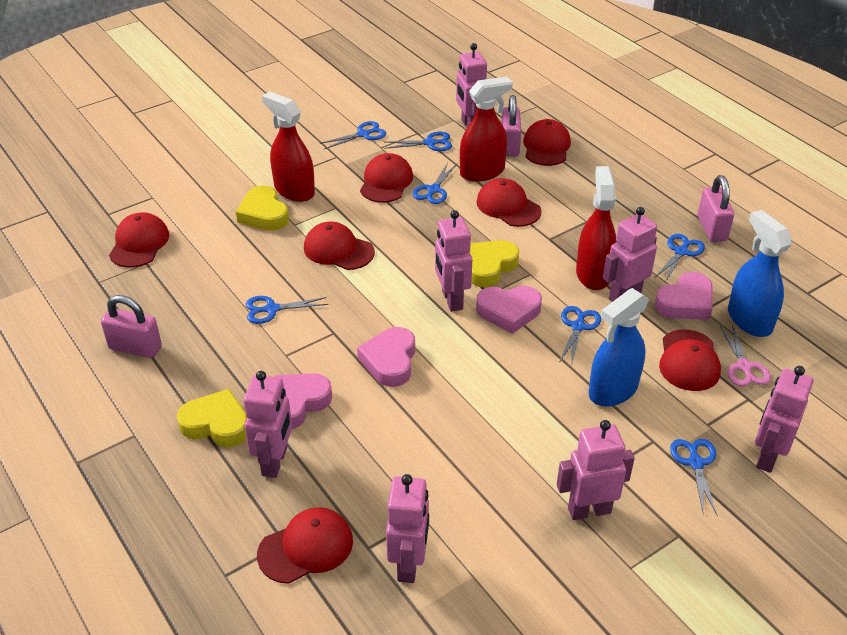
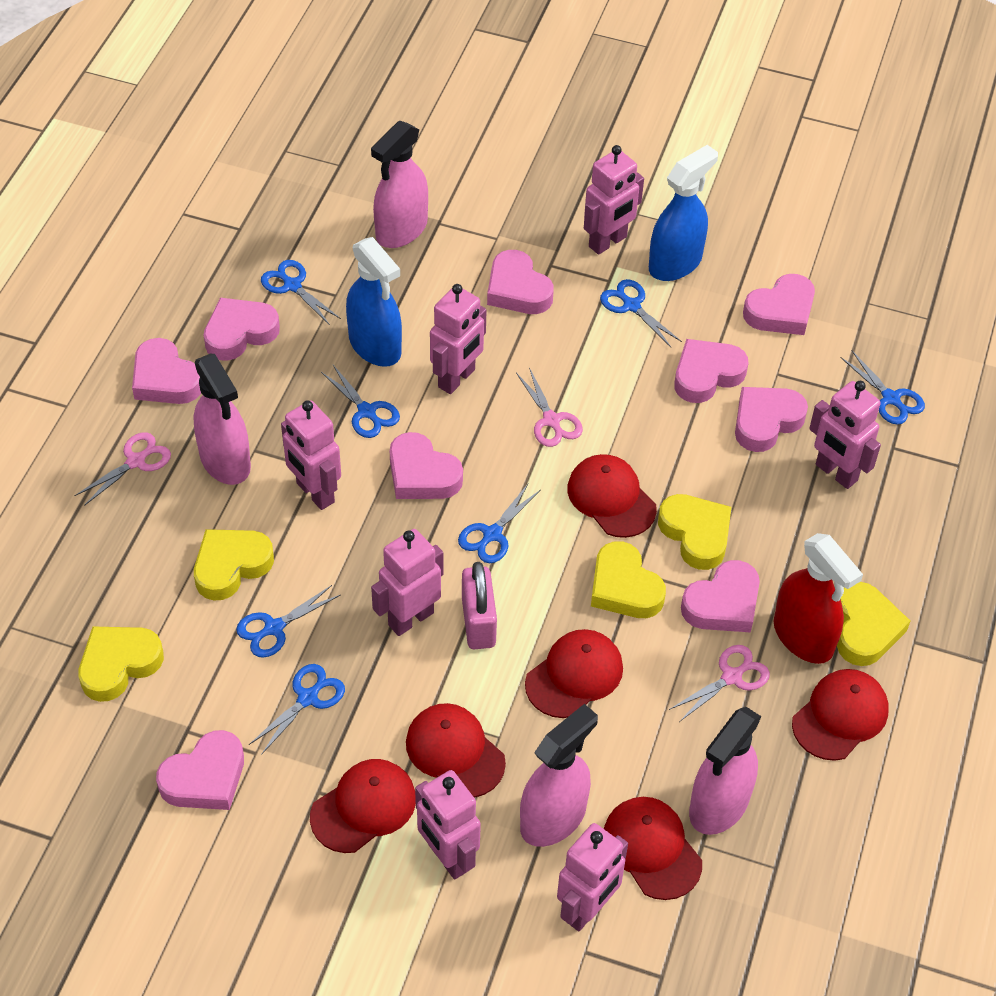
pink heart: 4 -> 9
pink padlock: 3 -> 1
pink scissors: 1 -> 3
pink spray bottle: 0 -> 4
red cap: 7 -> 6
red spray bottle: 3 -> 1
yellow heart: 3 -> 5

